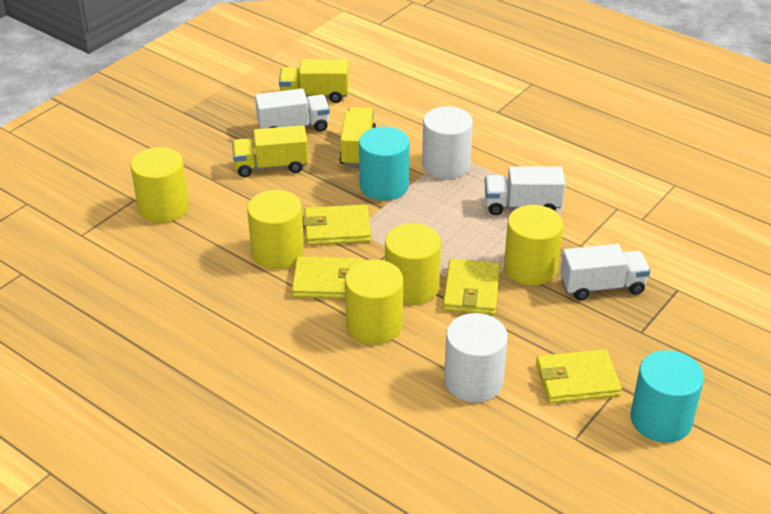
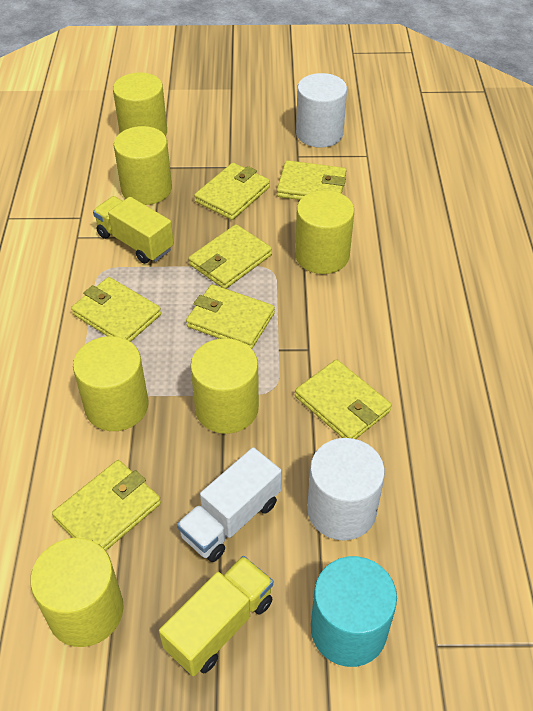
turquoise cylinder: 2 -> 1
white truck: 3 -> 1
yellow cylinder: 5 -> 6
yellow truck: 3 -> 2
yellow wallet: 4 -> 7

